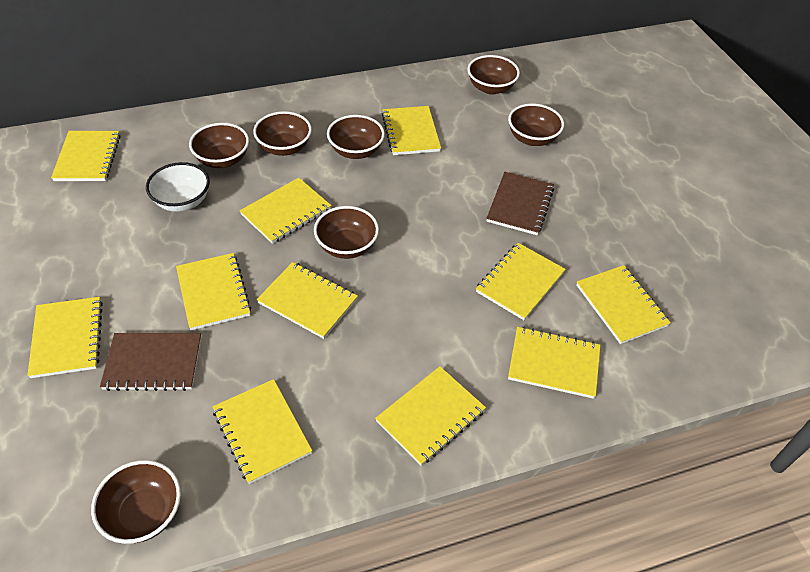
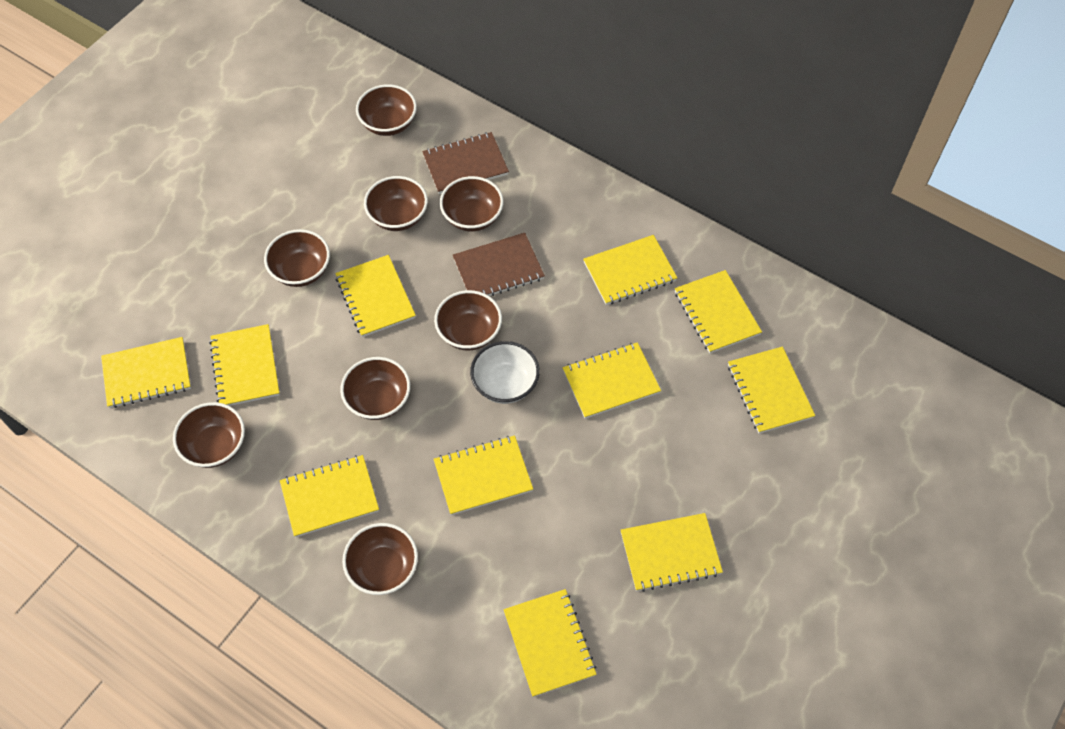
brown bowl: 7 -> 8

